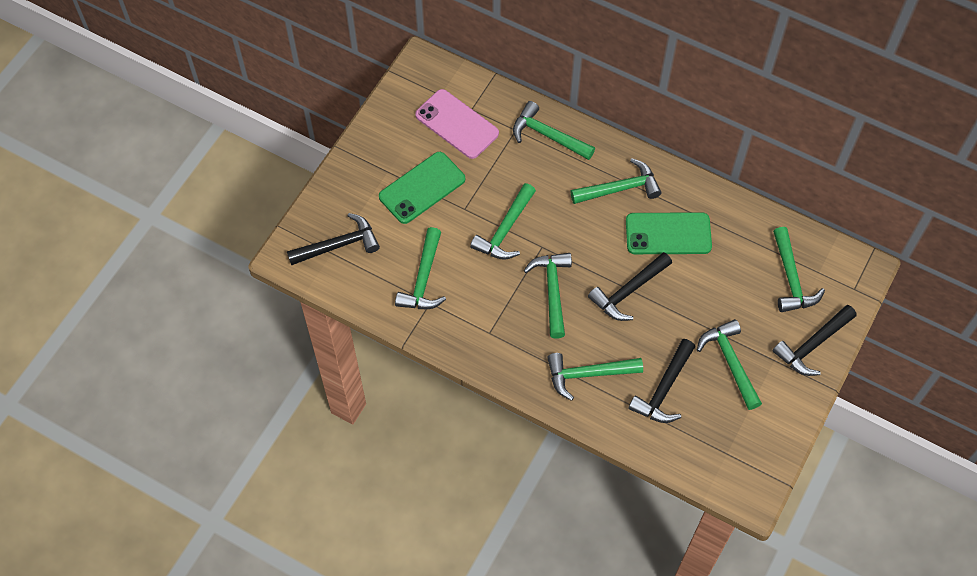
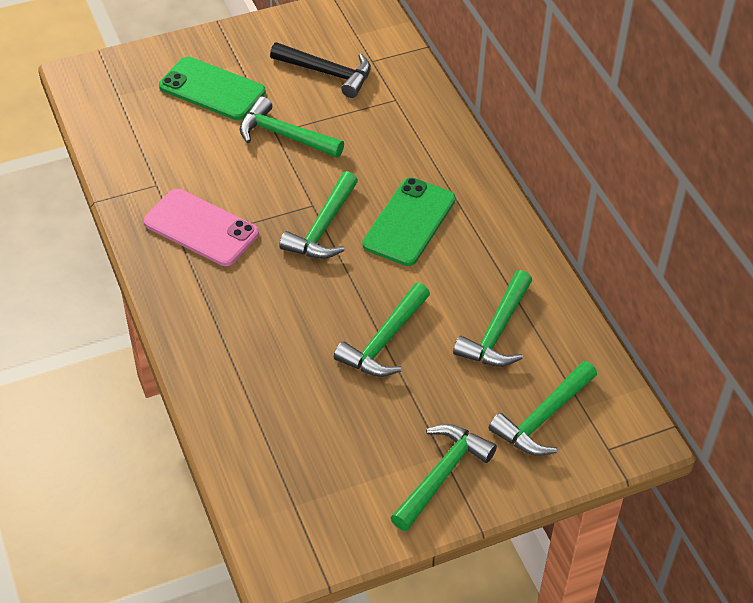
black hammer: 4 -> 1
green hammer: 8 -> 6

